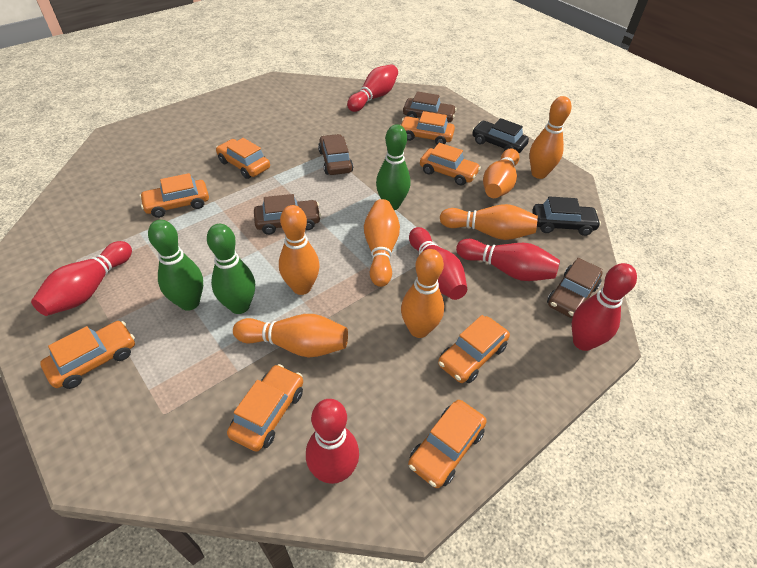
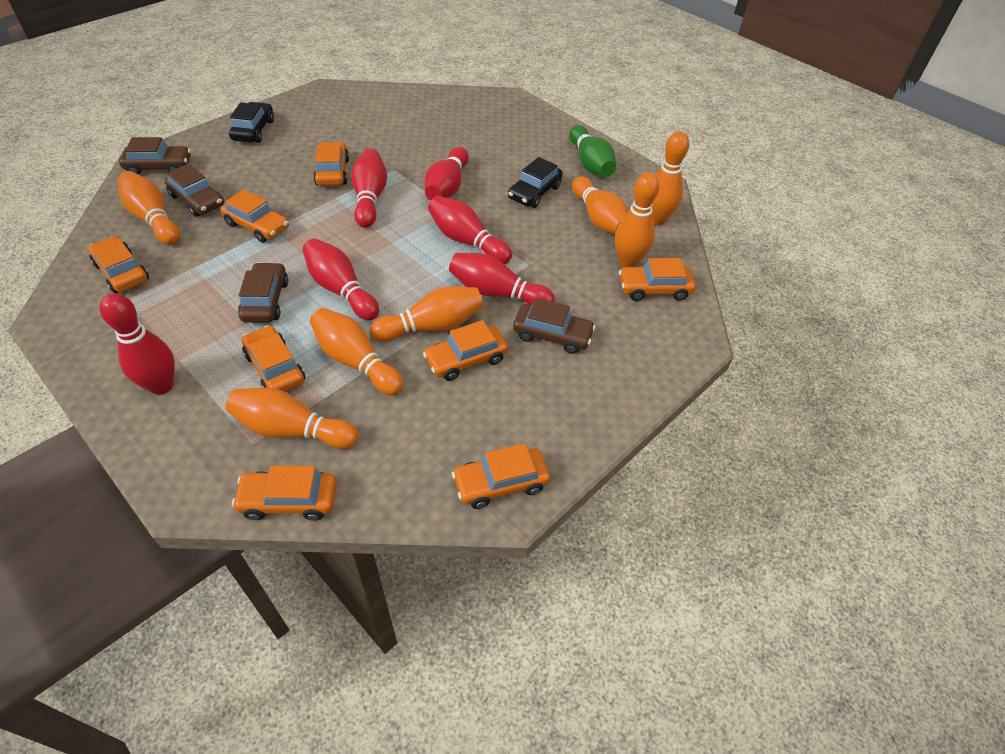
green bowling pin: 3 -> 1

